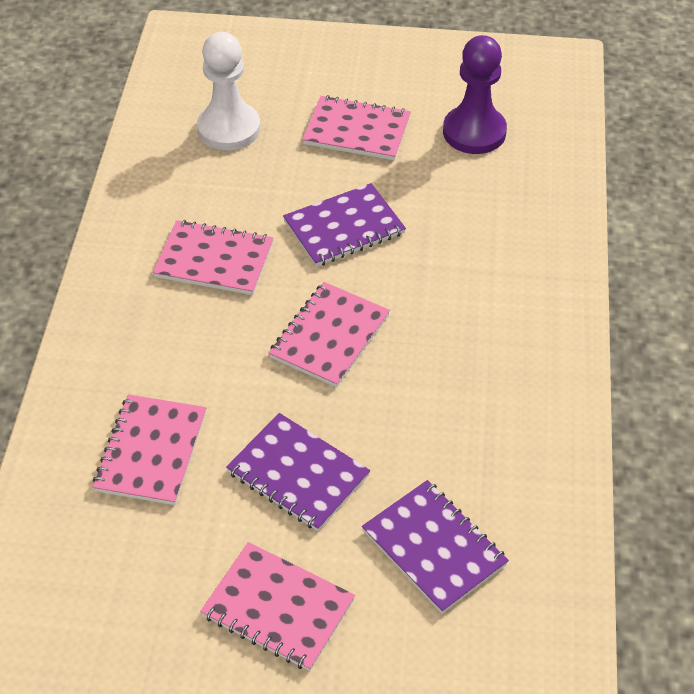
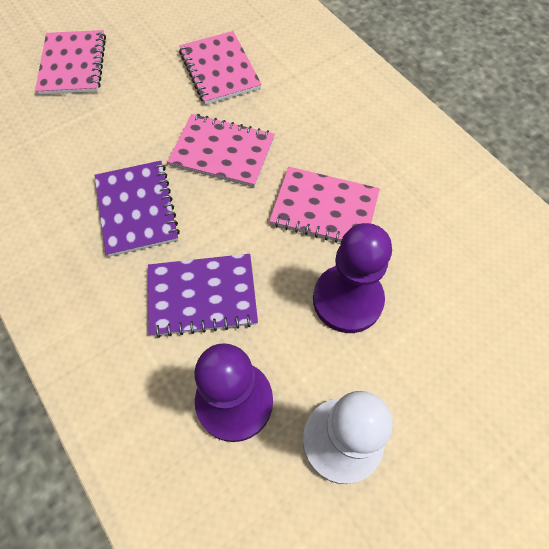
pink notebook: 5 -> 4
purple notebook: 3 -> 2
purple pawn: 1 -> 2

